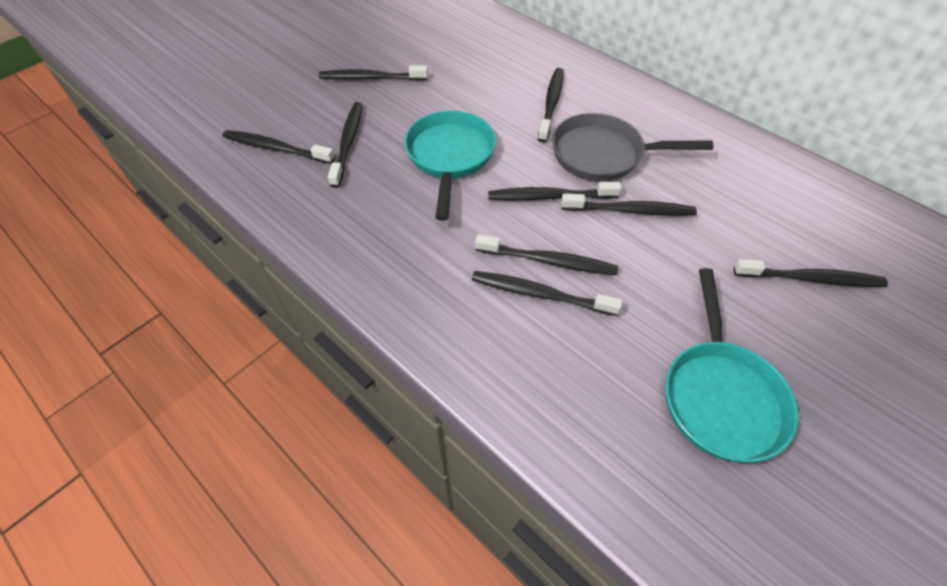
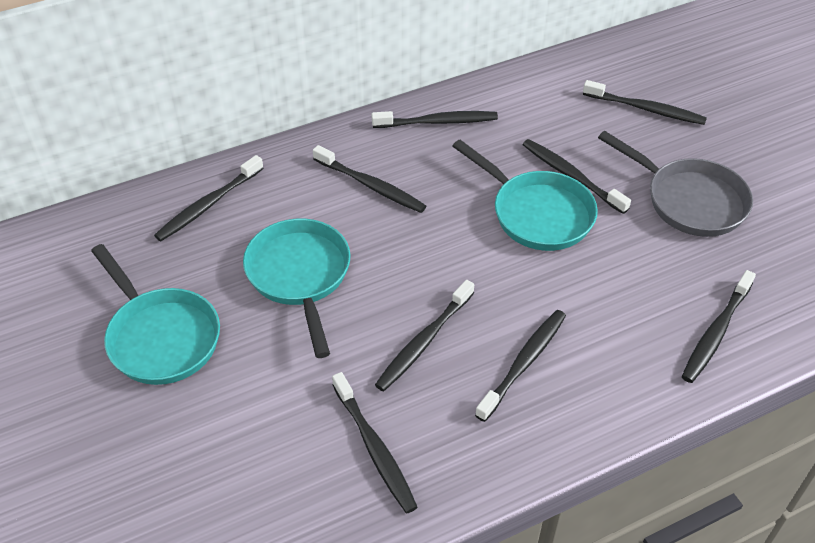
turquoise pan: 2 -> 3

